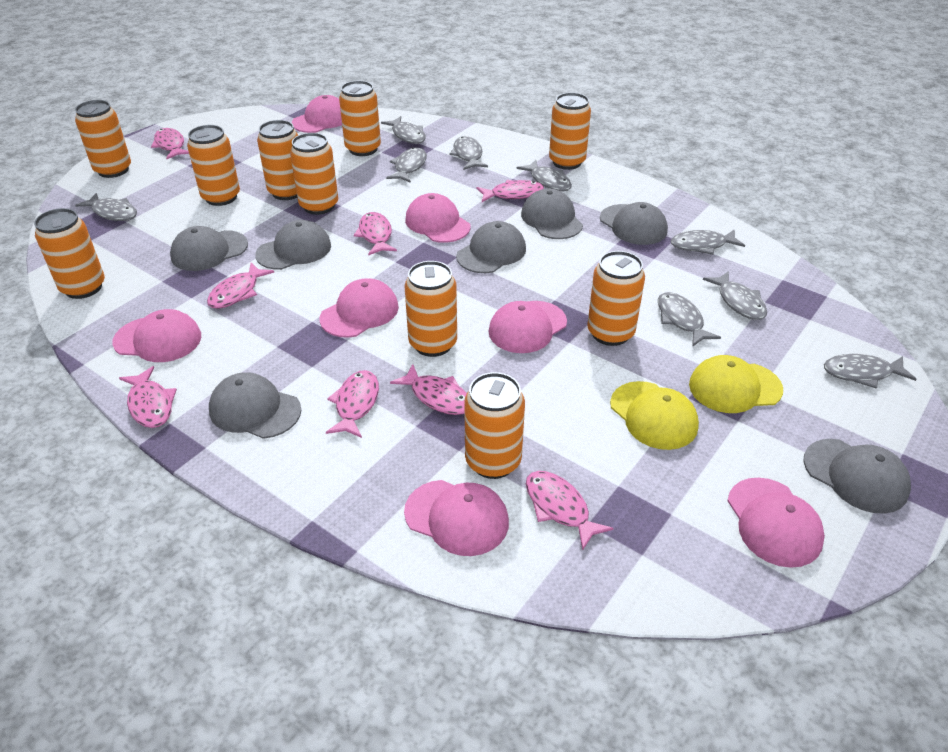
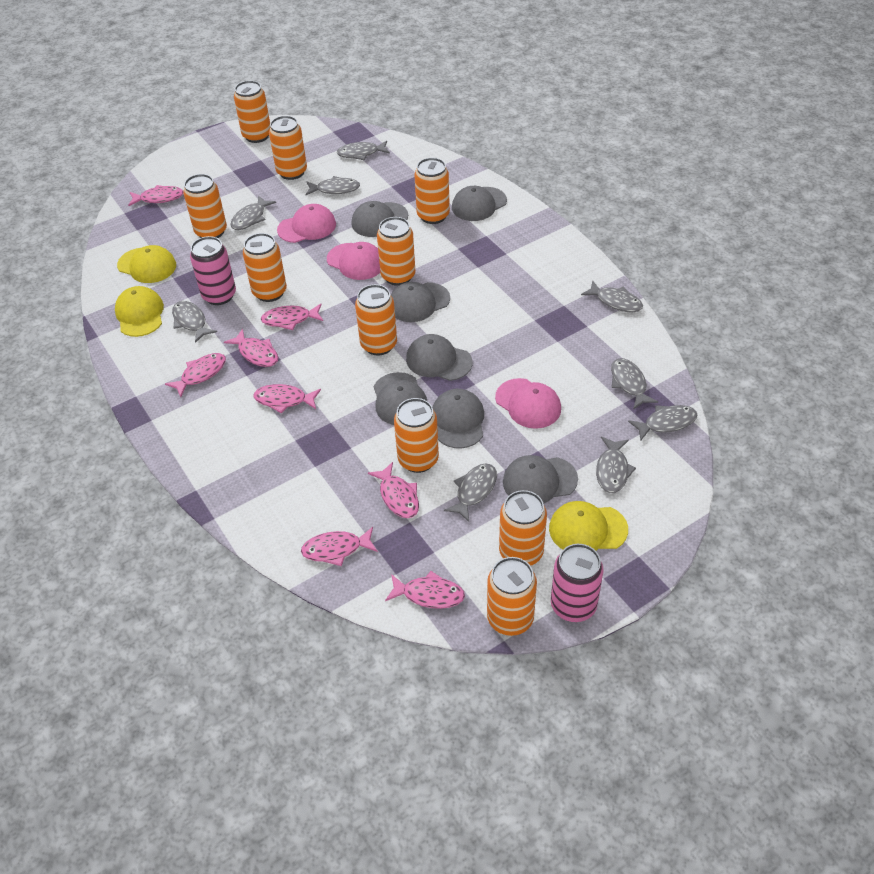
pink can: 0 -> 2
pink cap: 7 -> 3
yellow cap: 2 -> 3

